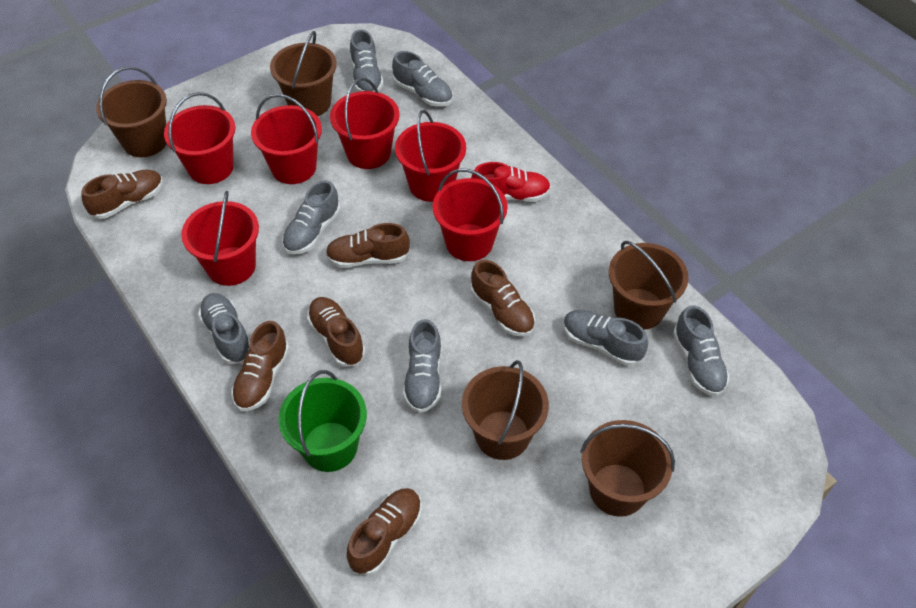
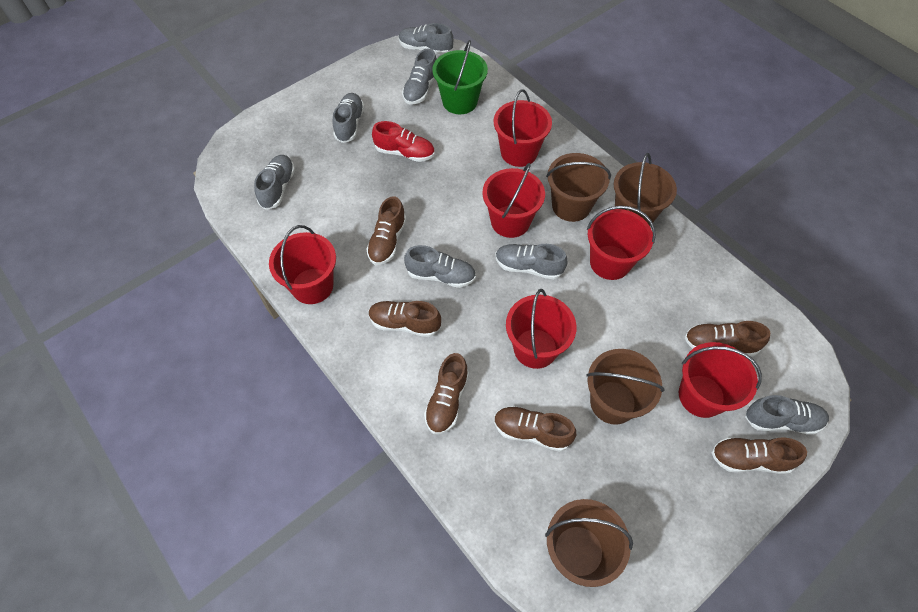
brown bucket: 5 -> 4

